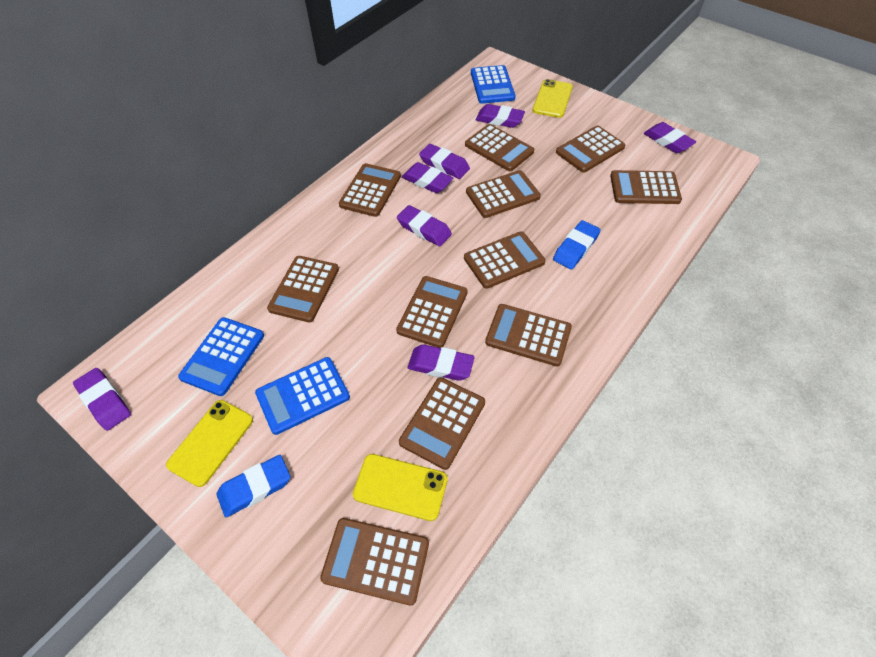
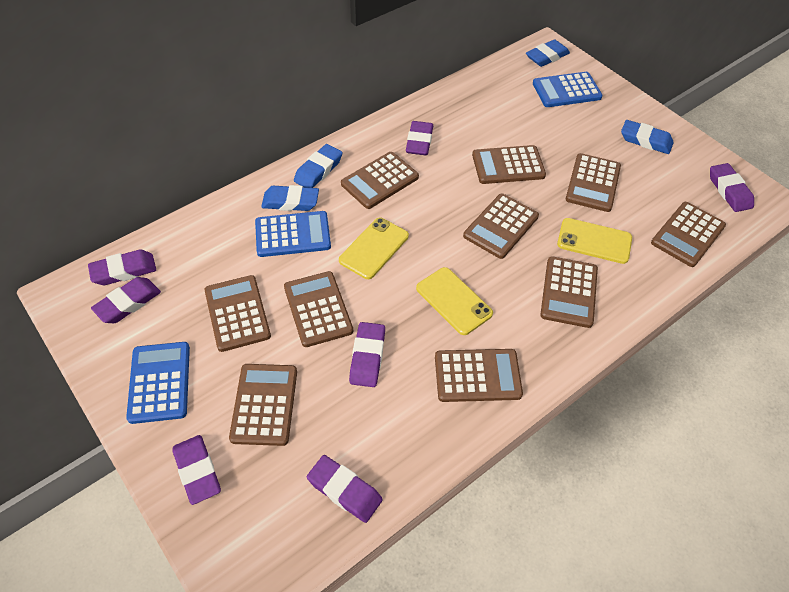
blue eraser: 2 -> 4
brown calculator: 11 -> 10

